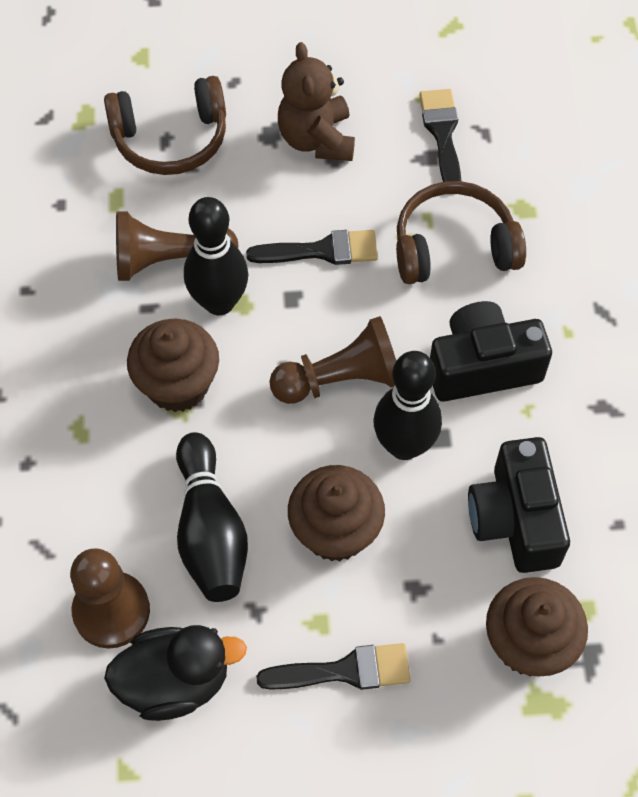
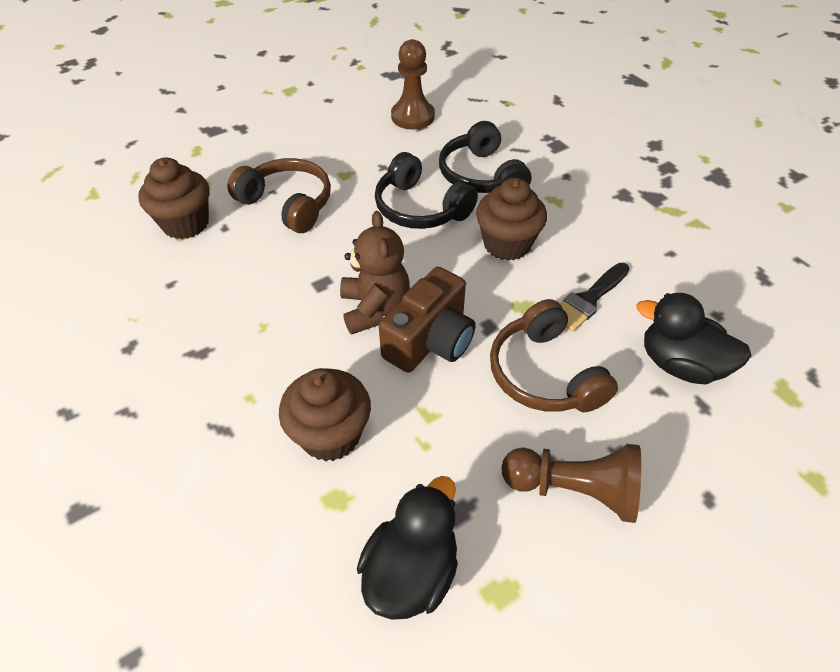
black bowling pin: 3 -> 0
black brush: 3 -> 1
black camera: 2 -> 0
black duck: 1 -> 2
black headphones: 0 -> 2
brown camera: 0 -> 1
brown pawn: 3 -> 2

